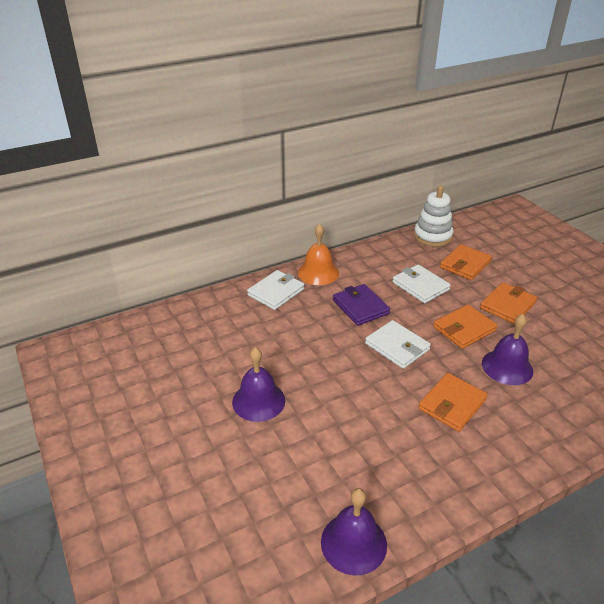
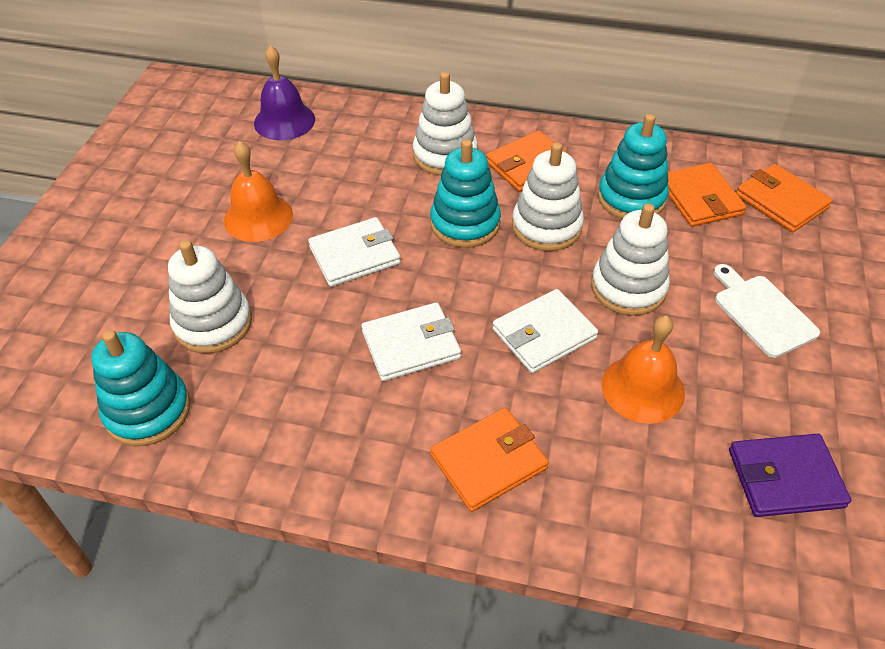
orange bell: 1 -> 2
purple bell: 3 -> 1
turquoise stacking toy: 0 -> 3
white cutting board: 0 -> 1
white stacking toy: 1 -> 4

